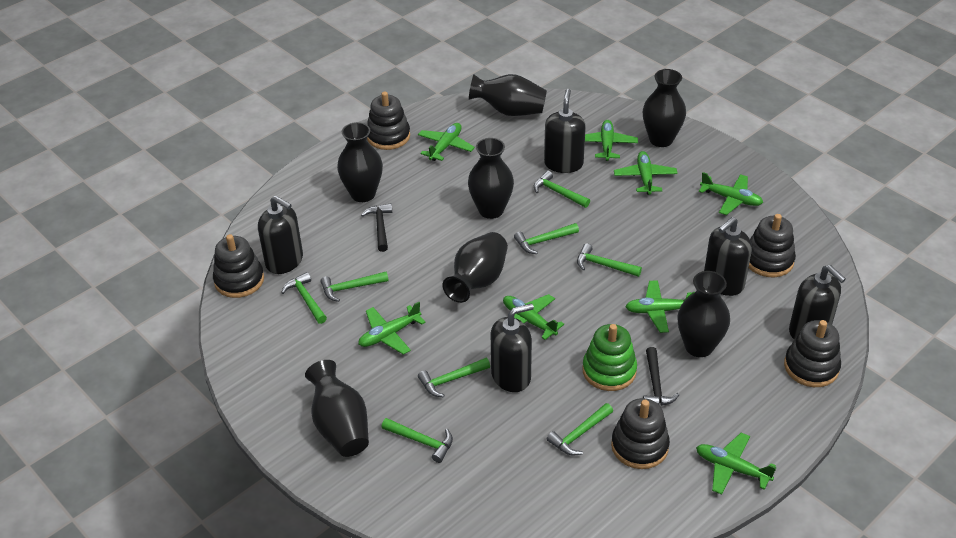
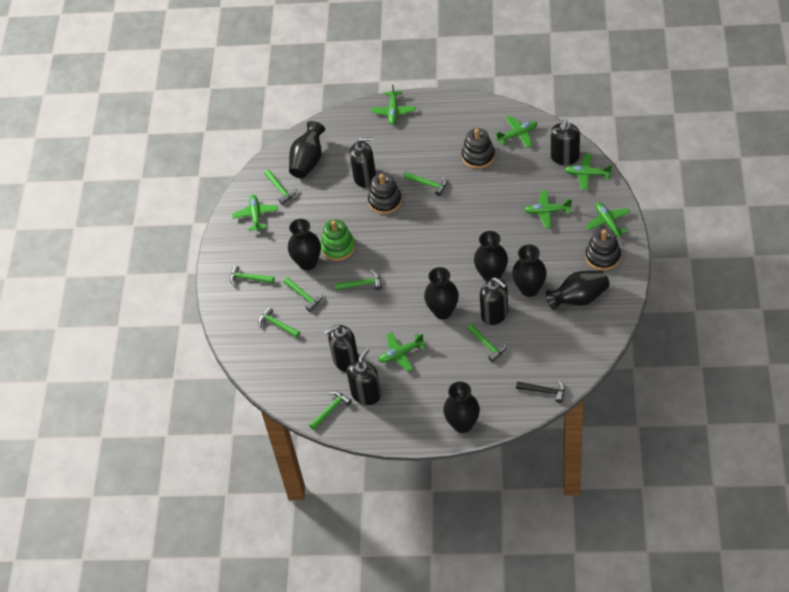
black hammer: 2 -> 1
black stacking toy: 5 -> 3
green plane: 8 -> 7

